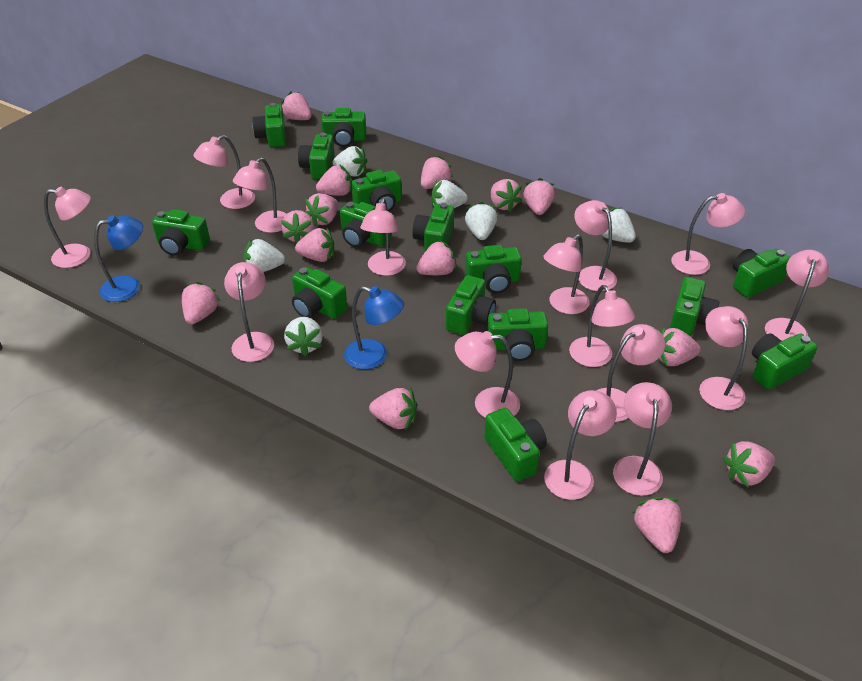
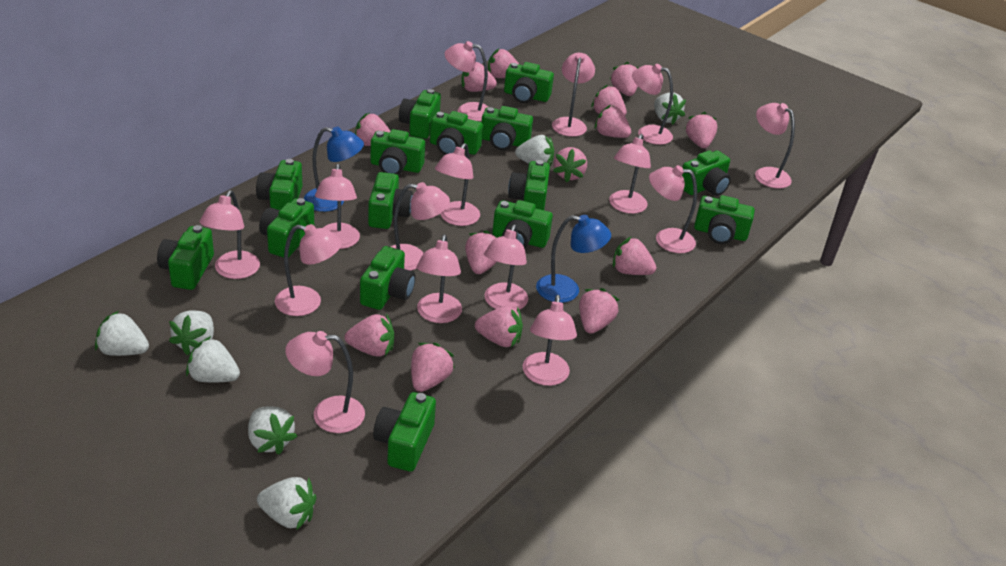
white strawberry: 6 -> 7

